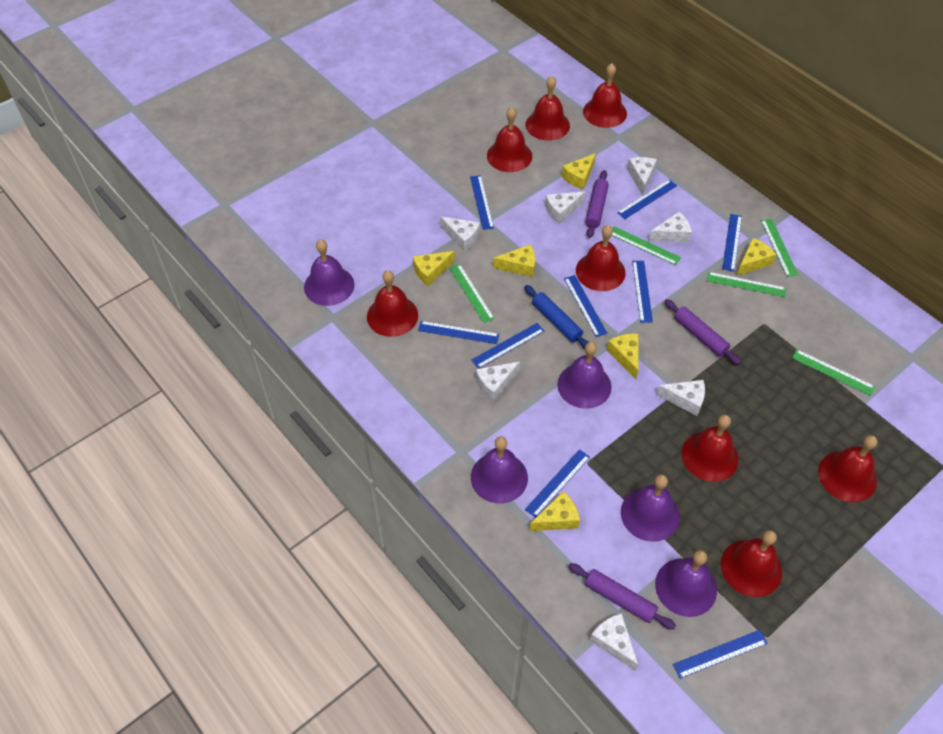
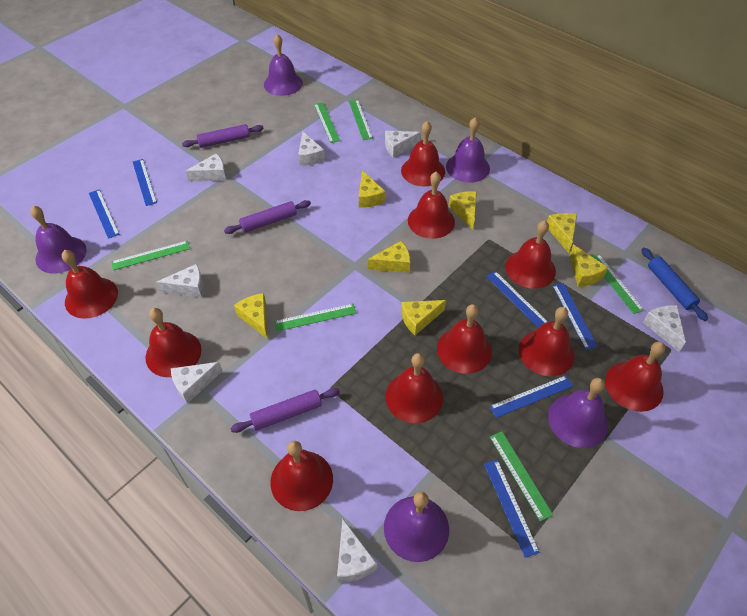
blue ruler: 9 -> 6
green ruler: 5 -> 6
red bell: 8 -> 10
yellow cheese: 6 -> 7

